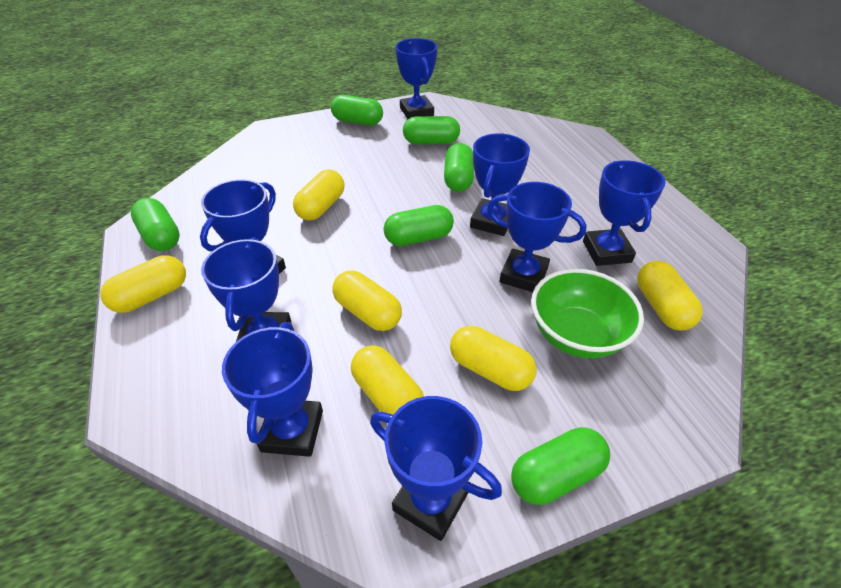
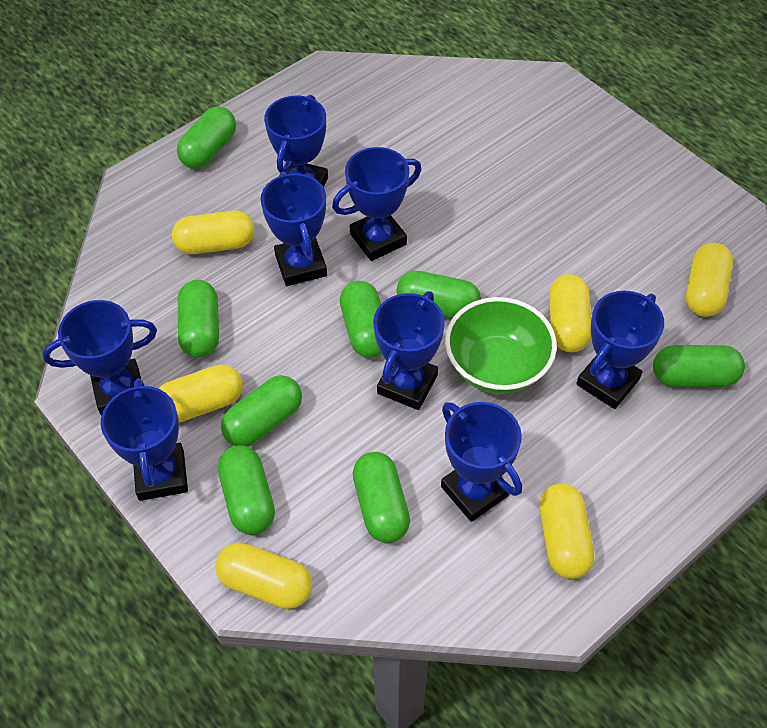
green capsule: 6 -> 8

